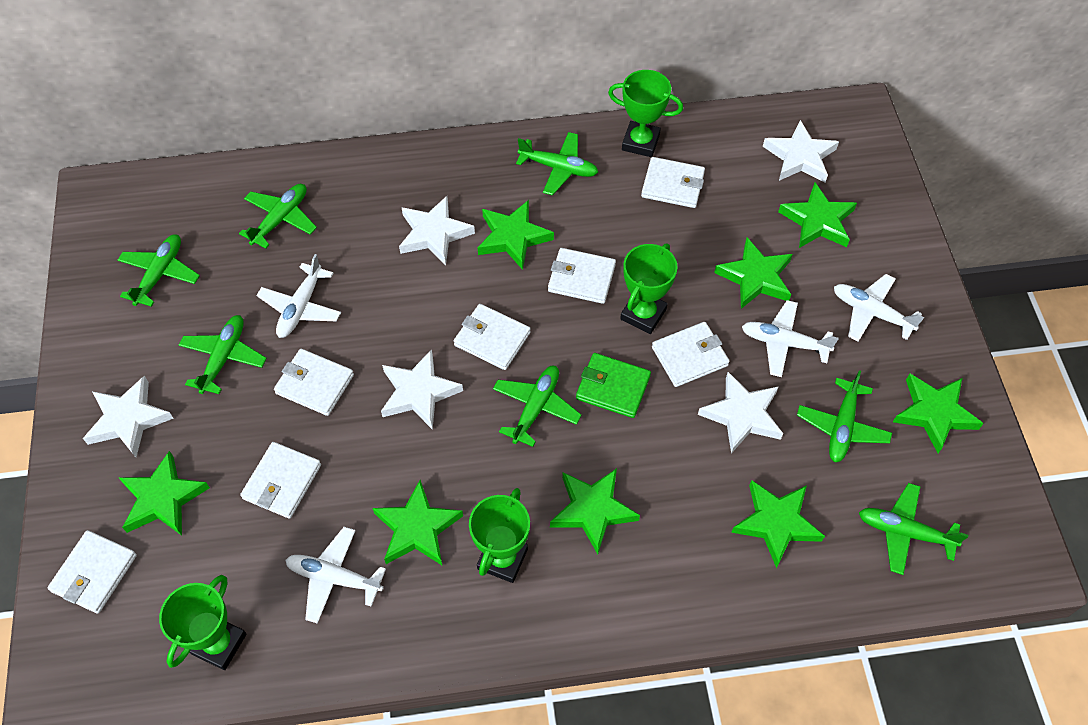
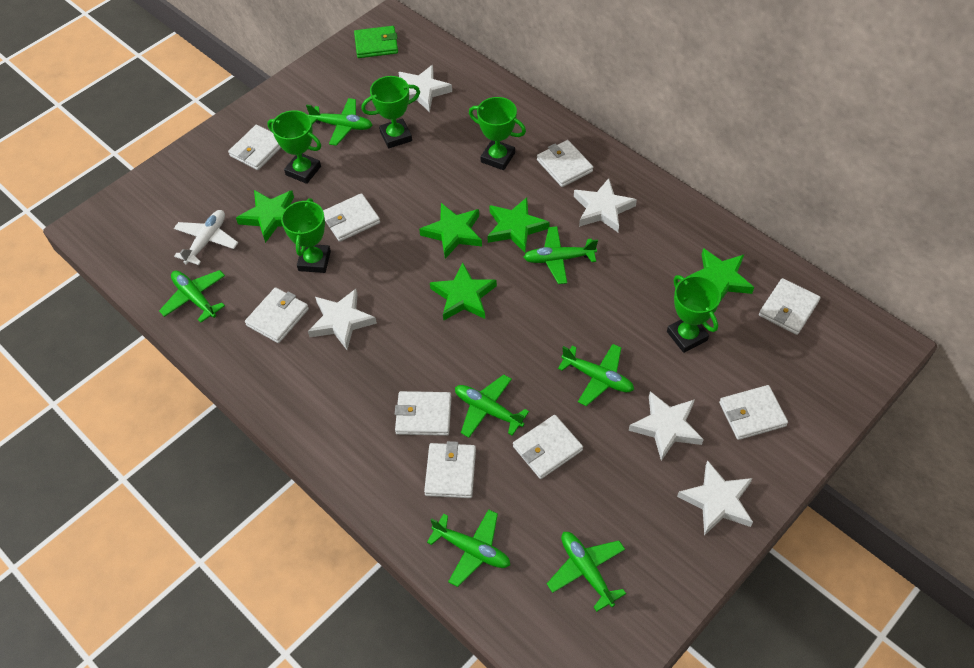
green star: 8 -> 5
green trophy: 4 -> 5
white plane: 4 -> 1
white wallet: 7 -> 9

